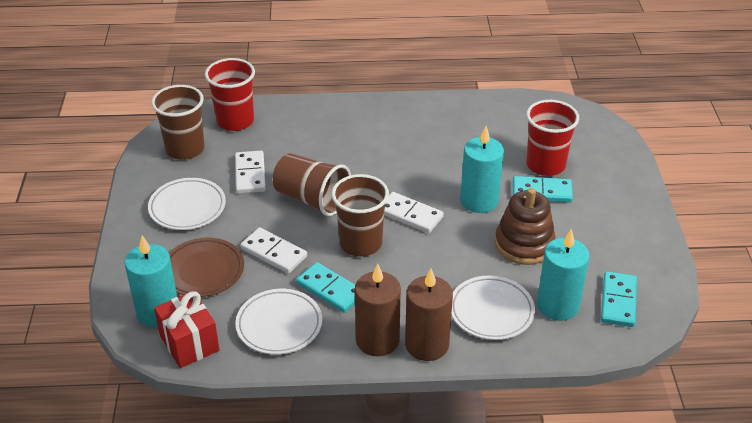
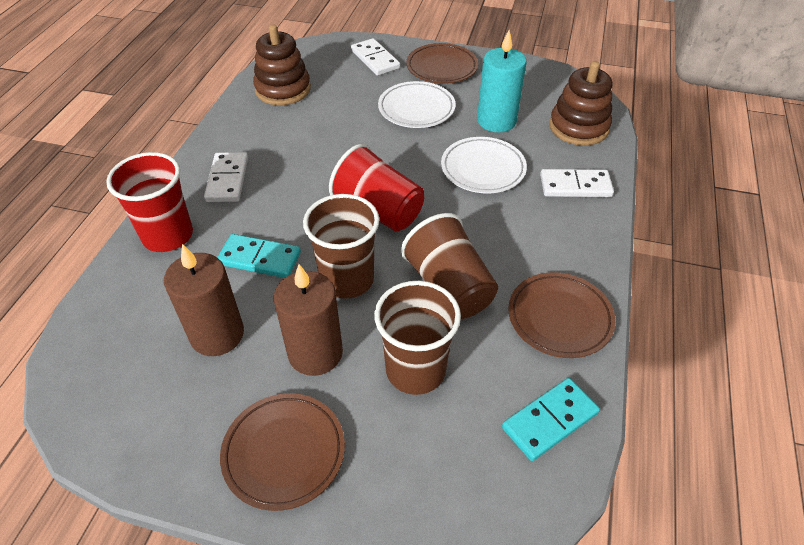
brown plate: 1 -> 3
brown stacking toy: 1 -> 2
red gift: 1 -> 0
turquoise candle: 3 -> 1
turquoise domino: 3 -> 2
white plate: 3 -> 2

